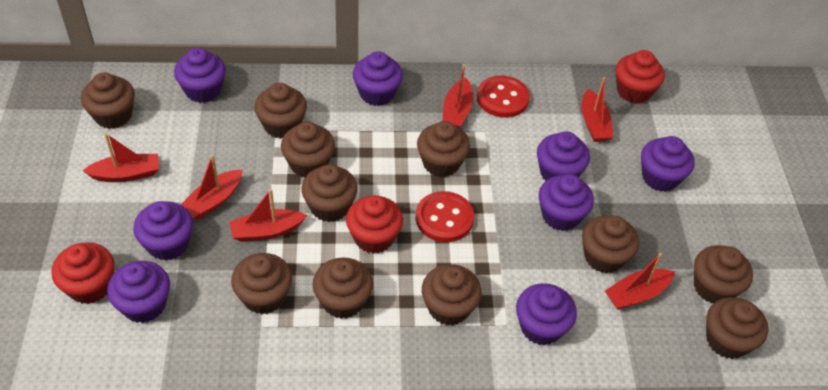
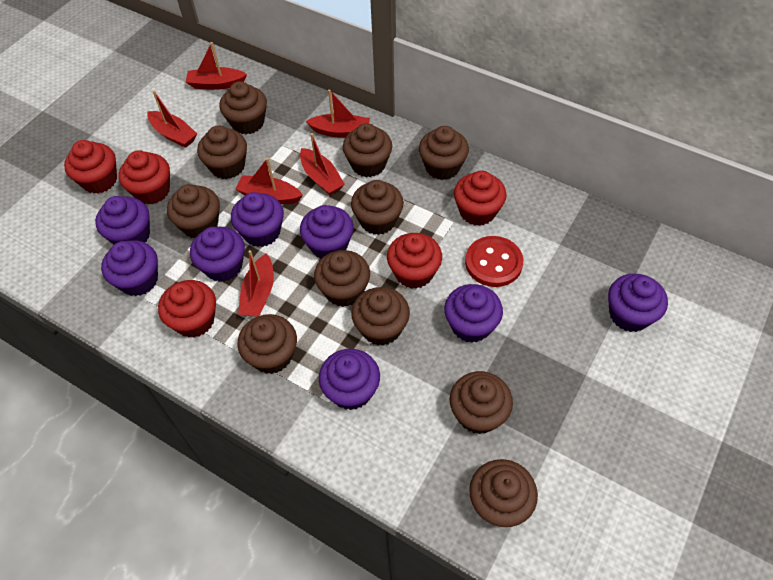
red button: 2 -> 1
red cupcake: 3 -> 5

